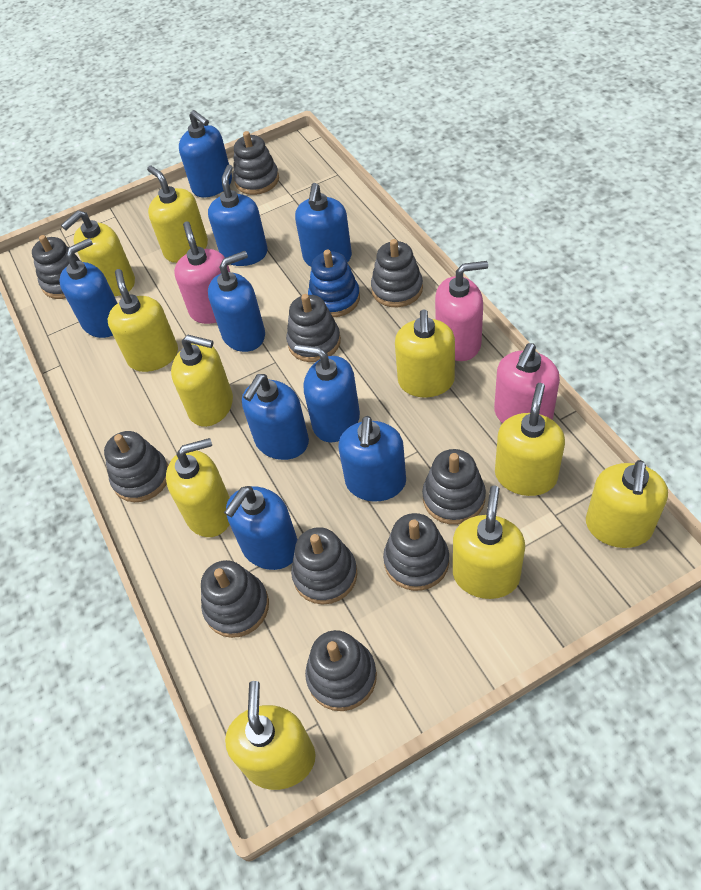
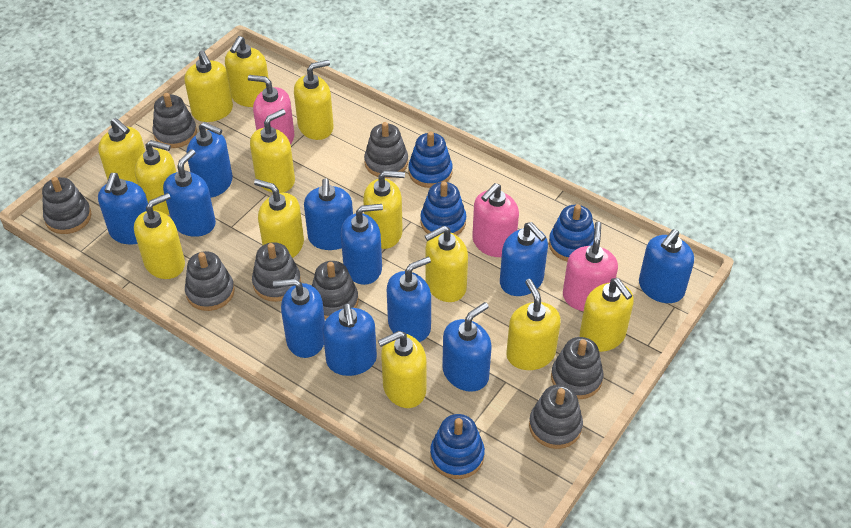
blue soap dispenser: 9 -> 11
blue stacking toy: 1 -> 4
grey stacking toy: 10 -> 8
yellow soap dispenser: 10 -> 13

